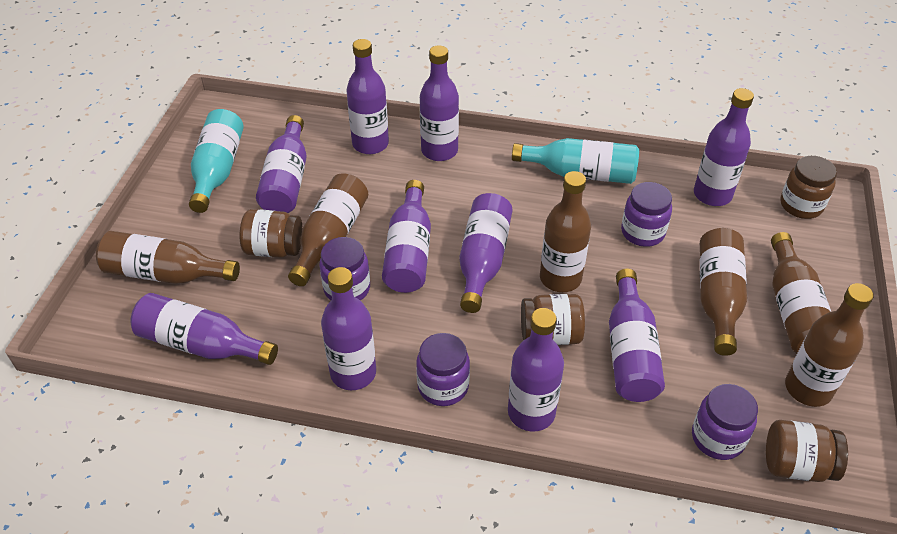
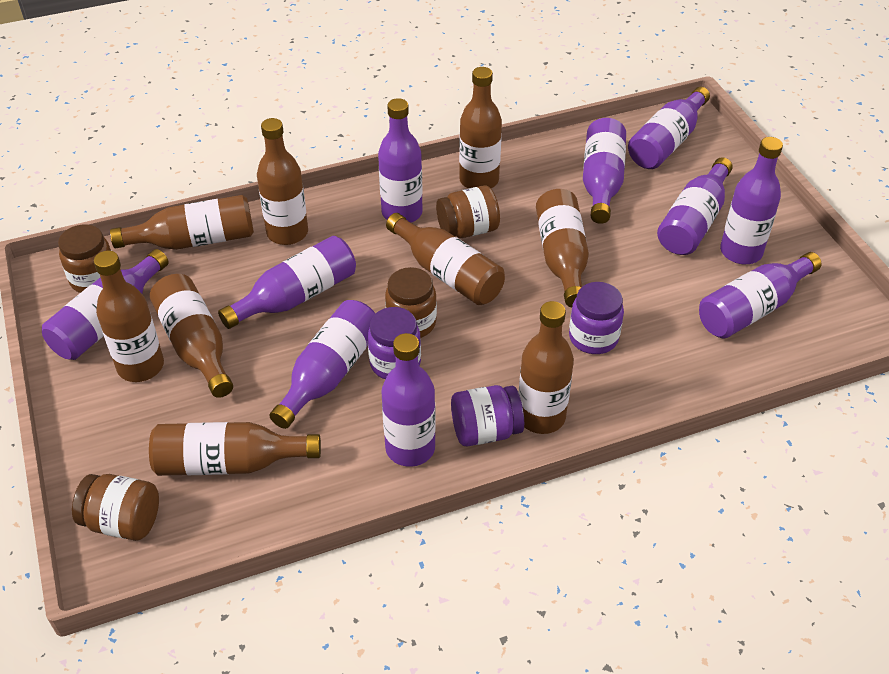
brown bottle: 6 -> 9
purple jar: 4 -> 3
turquoise bottle: 2 -> 0

